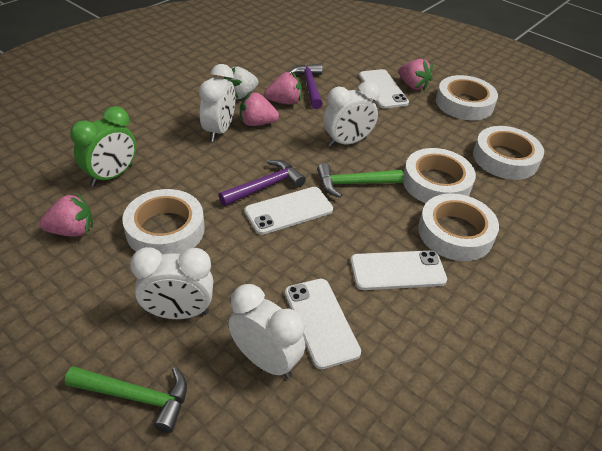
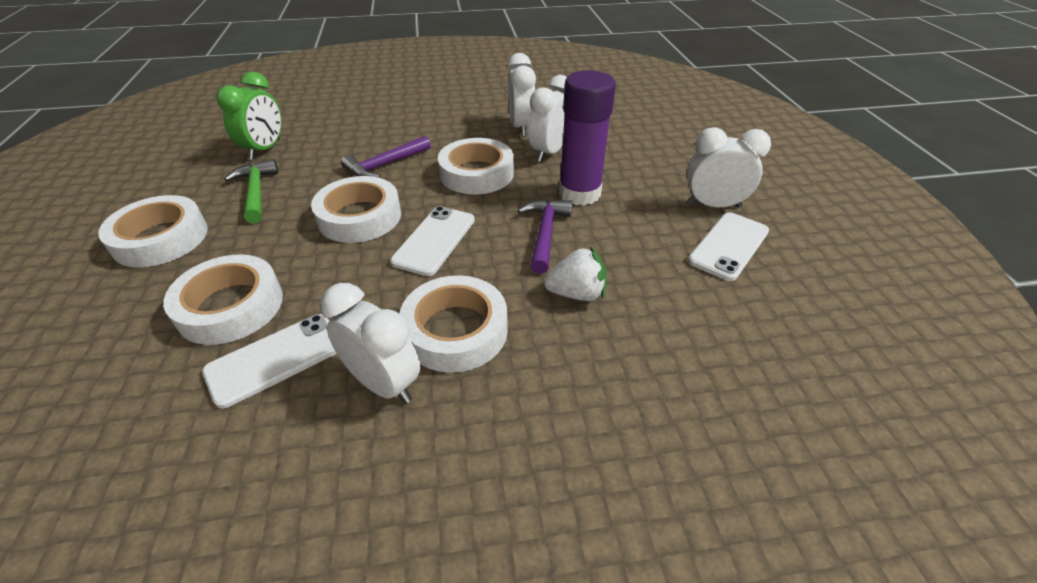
green hammer: 2 -> 1
pink strawberry: 4 -> 0
purple glue stick: 0 -> 1
white phone: 4 -> 3

